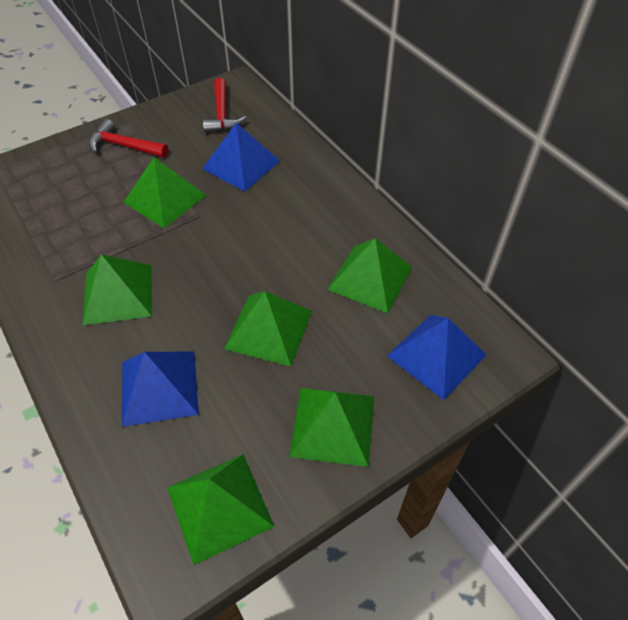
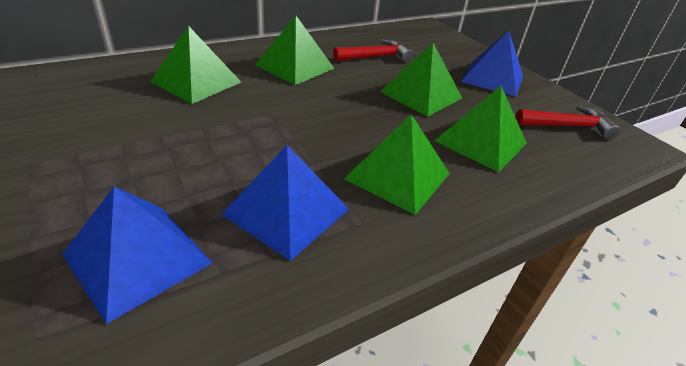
green pyramid: 6 -> 5

